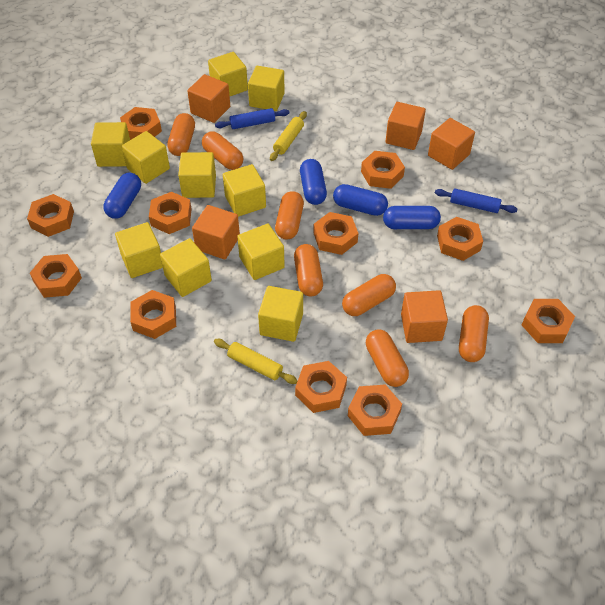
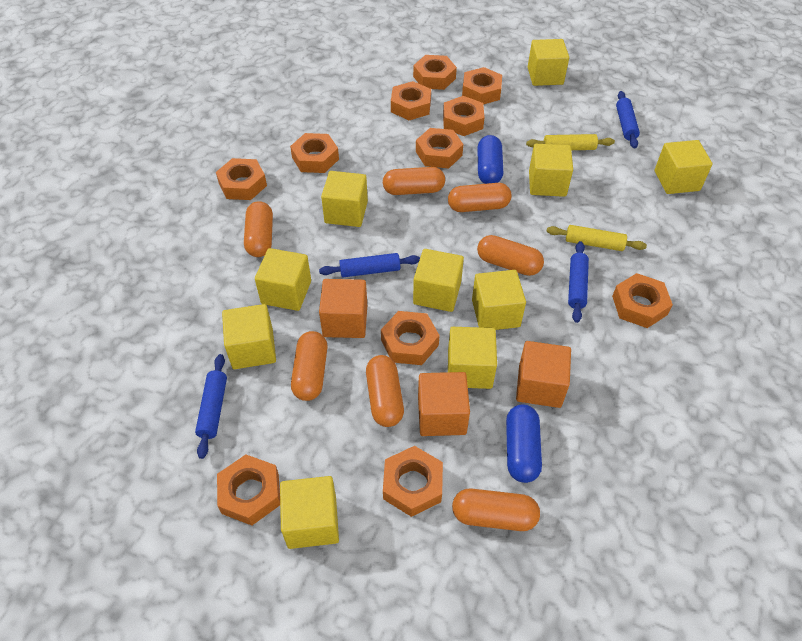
blue capsule: 4 -> 2
blue rolling pin: 2 -> 4
orange cube: 5 -> 3

